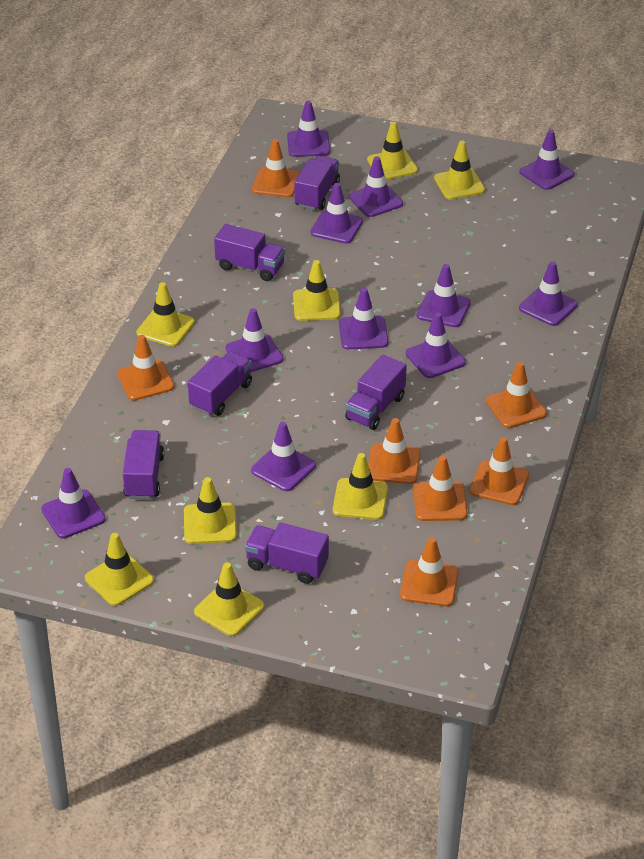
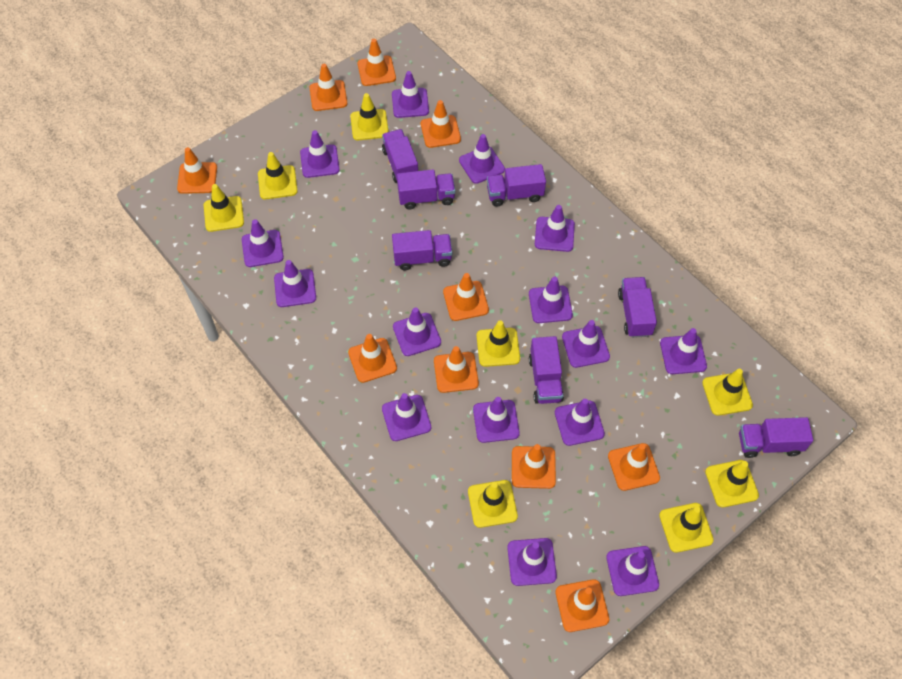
orange traffic cone: 7 -> 10
purple traffic cone: 11 -> 15
purple truck: 6 -> 7

